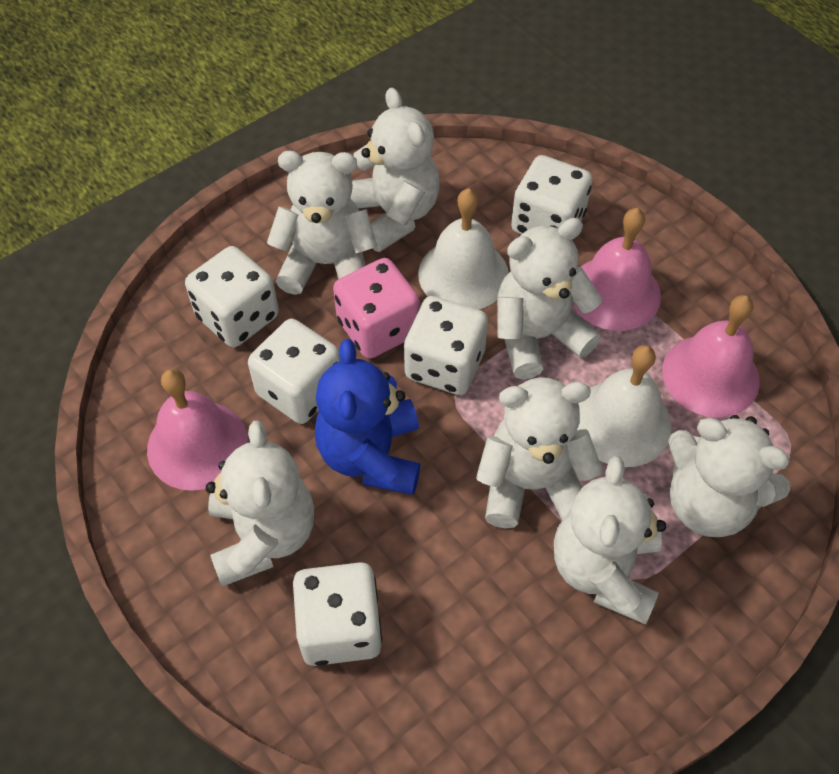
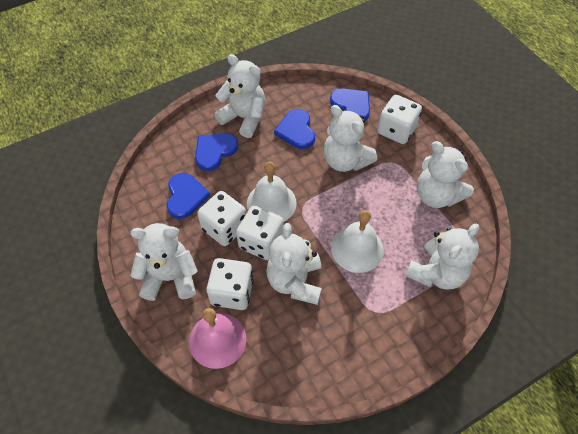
blue heart: 0 -> 4
blue teddy bear: 1 -> 0
pink bell: 3 -> 1
pink dice: 1 -> 0
white dice: 5 -> 4
white teddy bear: 7 -> 6

